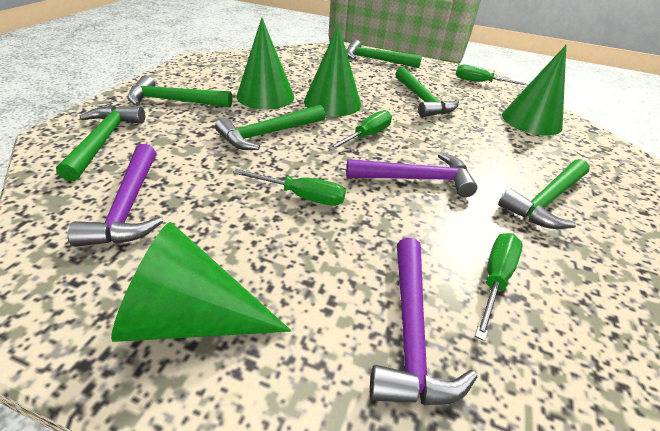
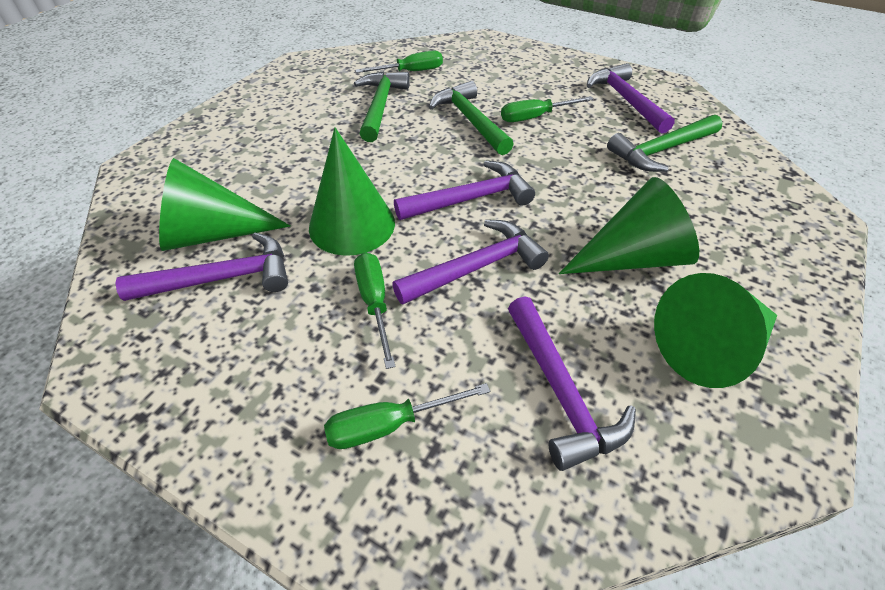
green hammer: 6 -> 3
purple hammer: 3 -> 5

